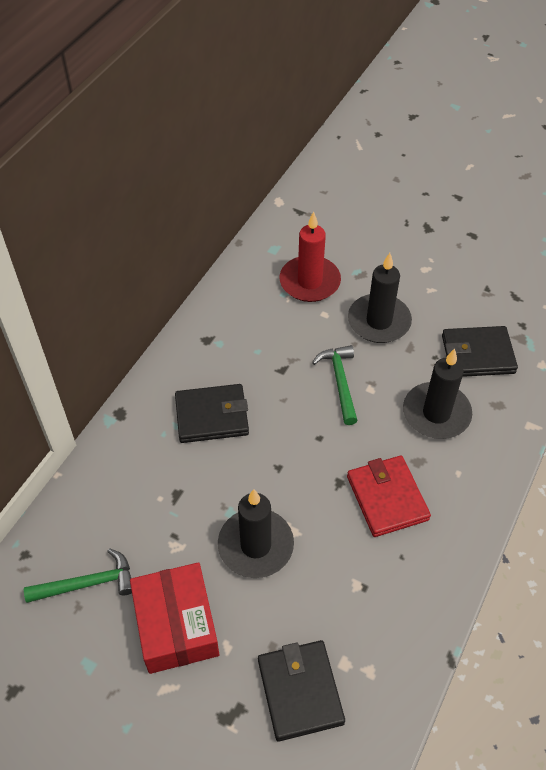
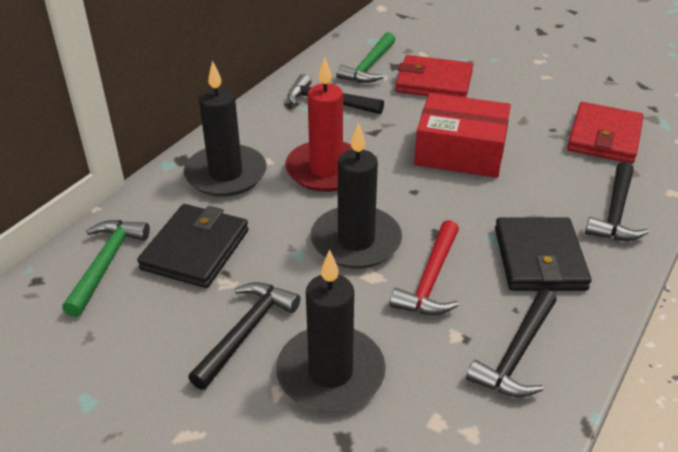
black hammer: 0 -> 4
black wallet: 3 -> 2
red hammer: 0 -> 1
red wallet: 1 -> 2

